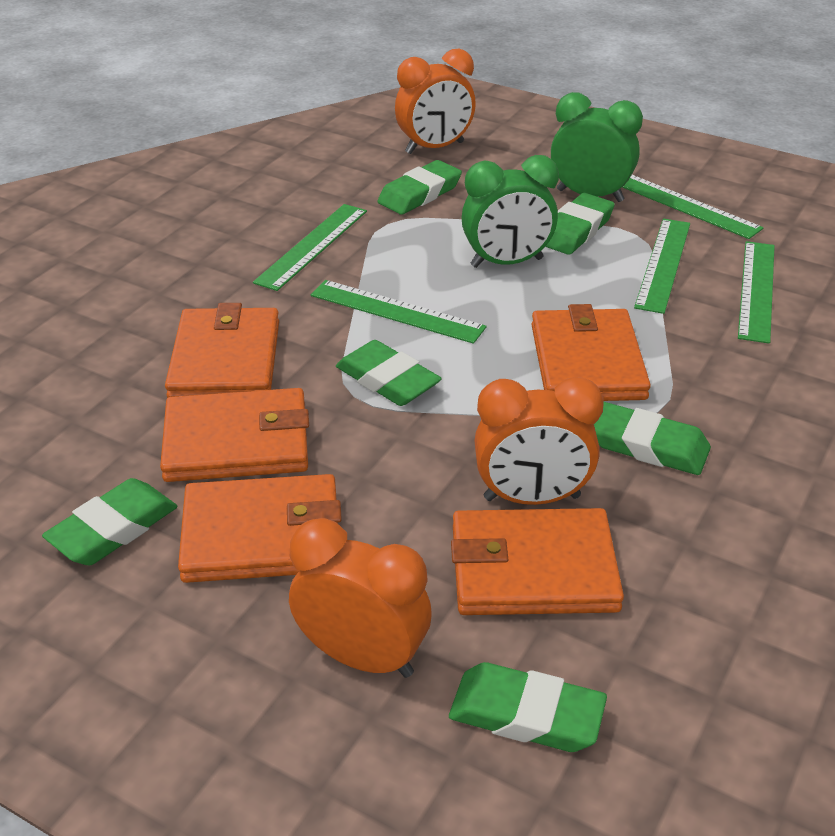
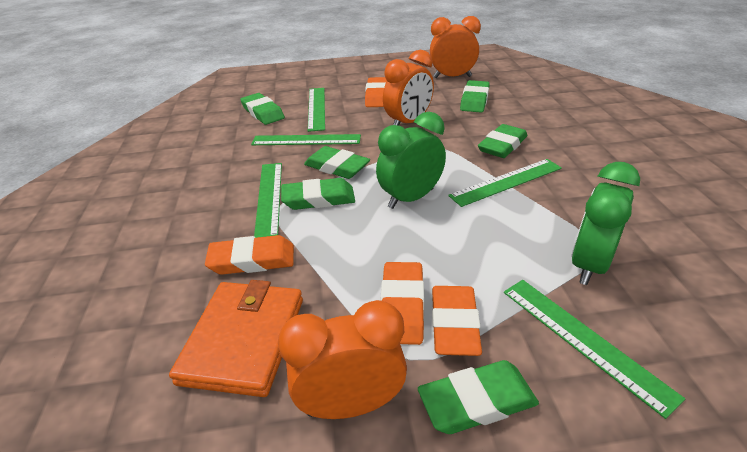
orange eraser: 0 -> 4
orange wallet: 5 -> 1

